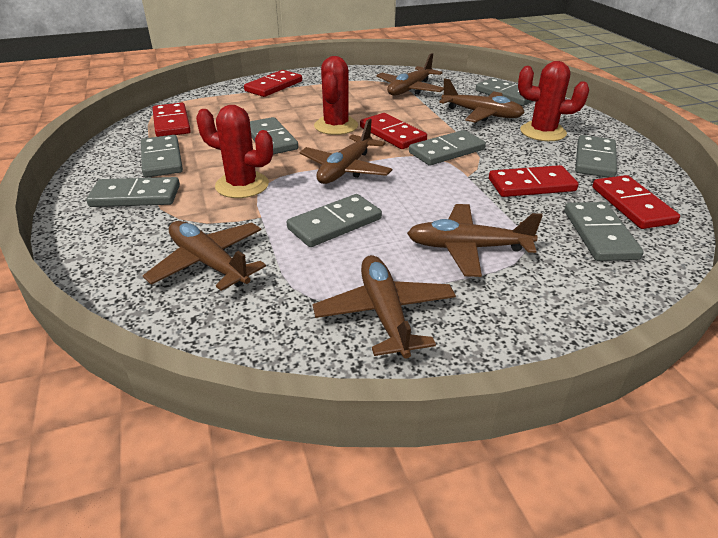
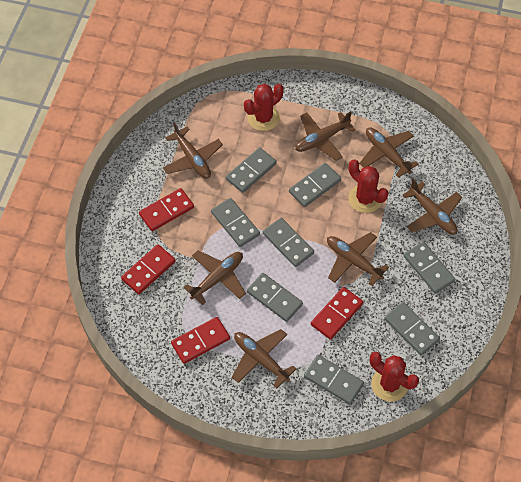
brown plane: 6 -> 7
red domino: 5 -> 4

